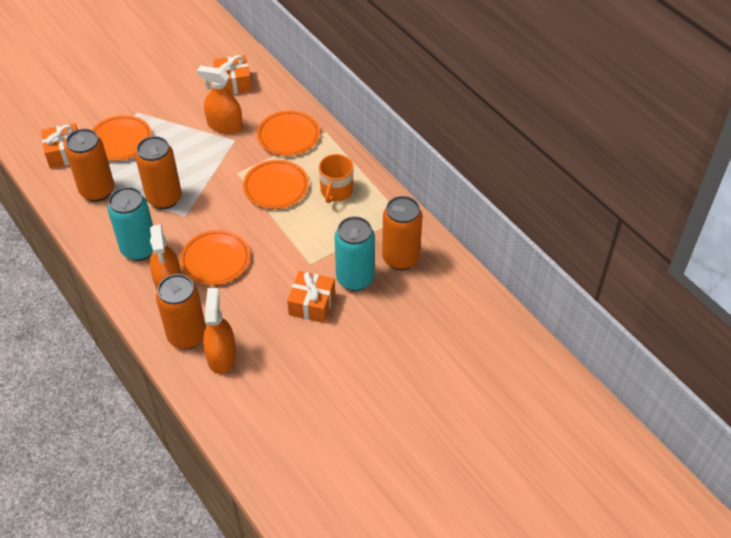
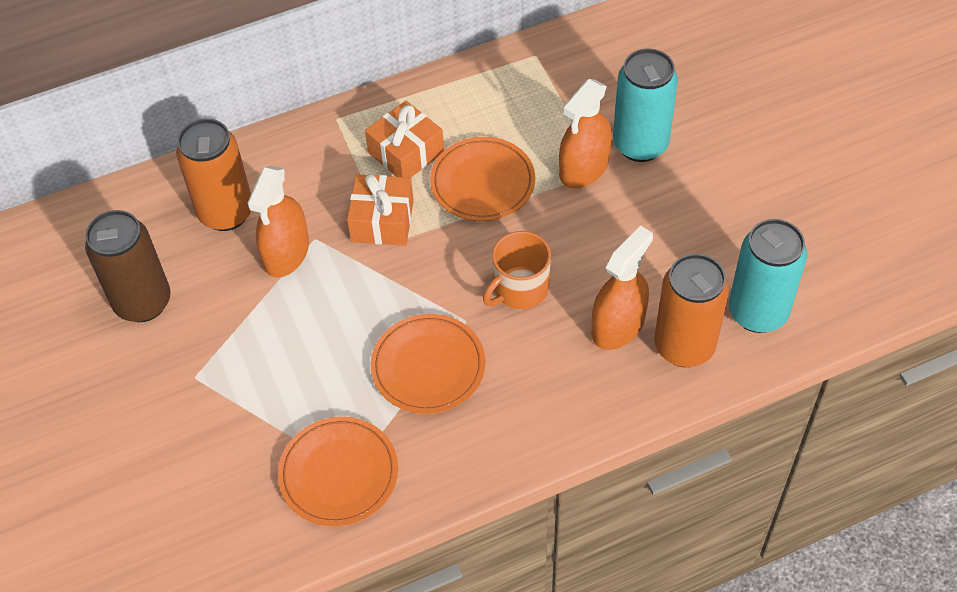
brown can: 0 -> 1
orange can: 4 -> 2
orange gift: 3 -> 2
orange plate: 4 -> 3

